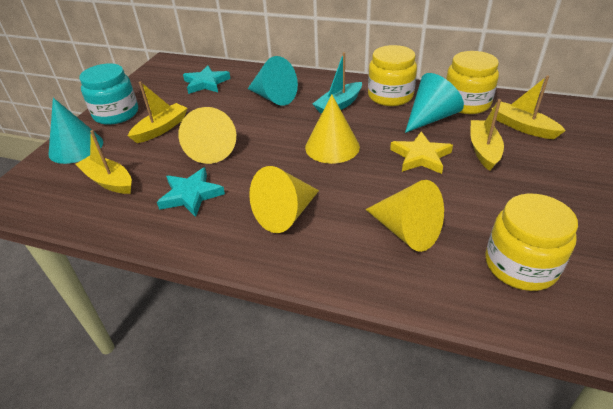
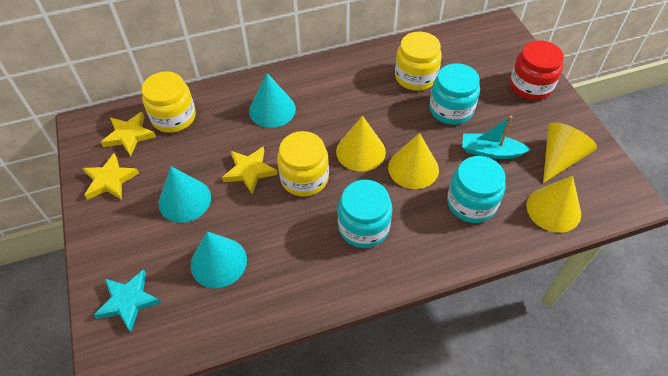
red jar: 0 -> 1
turquoise jar: 1 -> 3
turquoise star: 2 -> 1
yellow boat: 4 -> 0
yellow star: 1 -> 3

